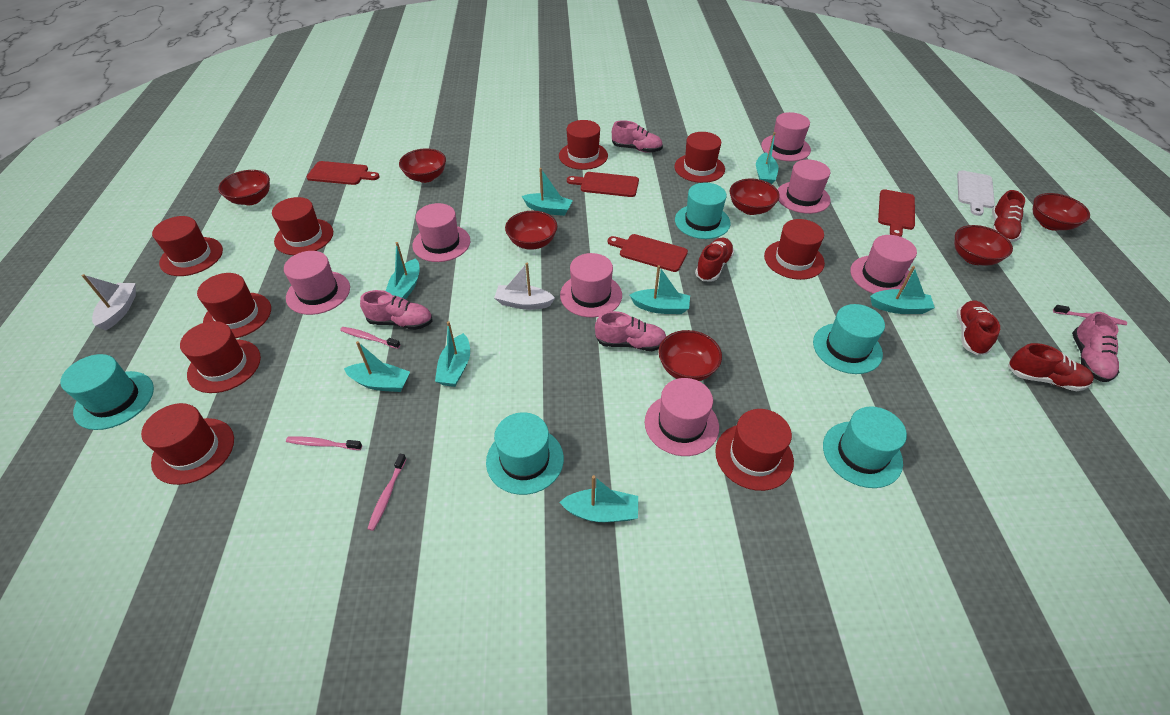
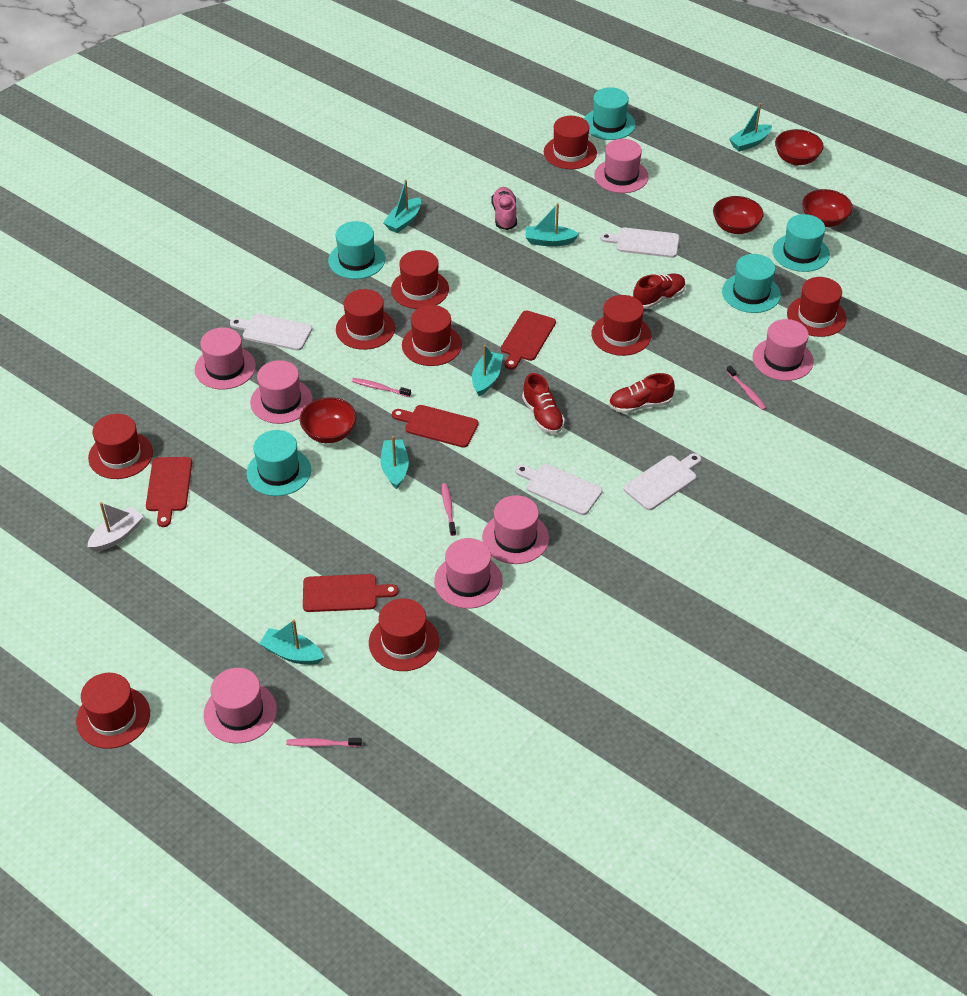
pink shoe: 4 -> 1
red bowl: 7 -> 4
red shoe: 4 -> 3
turquoise boat: 8 -> 6
white boat: 2 -> 1
white cutting board: 1 -> 4

